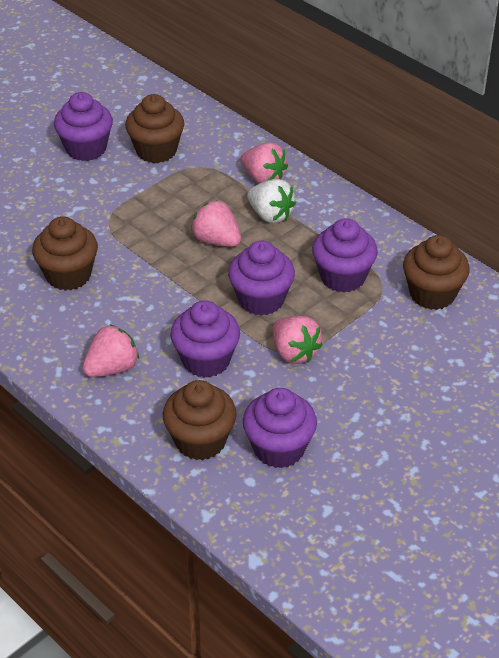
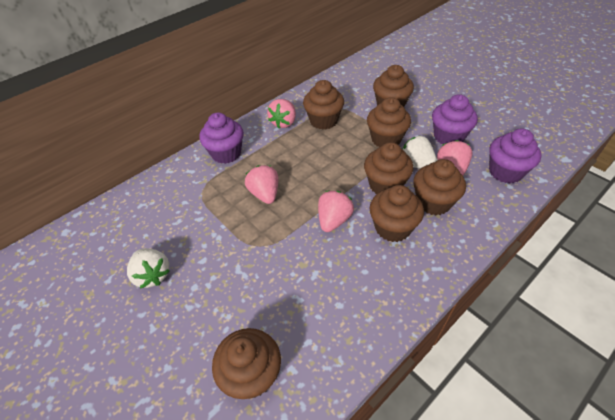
brown cupcake: 4 -> 7
purple cupcake: 5 -> 3
white strawberry: 1 -> 2

